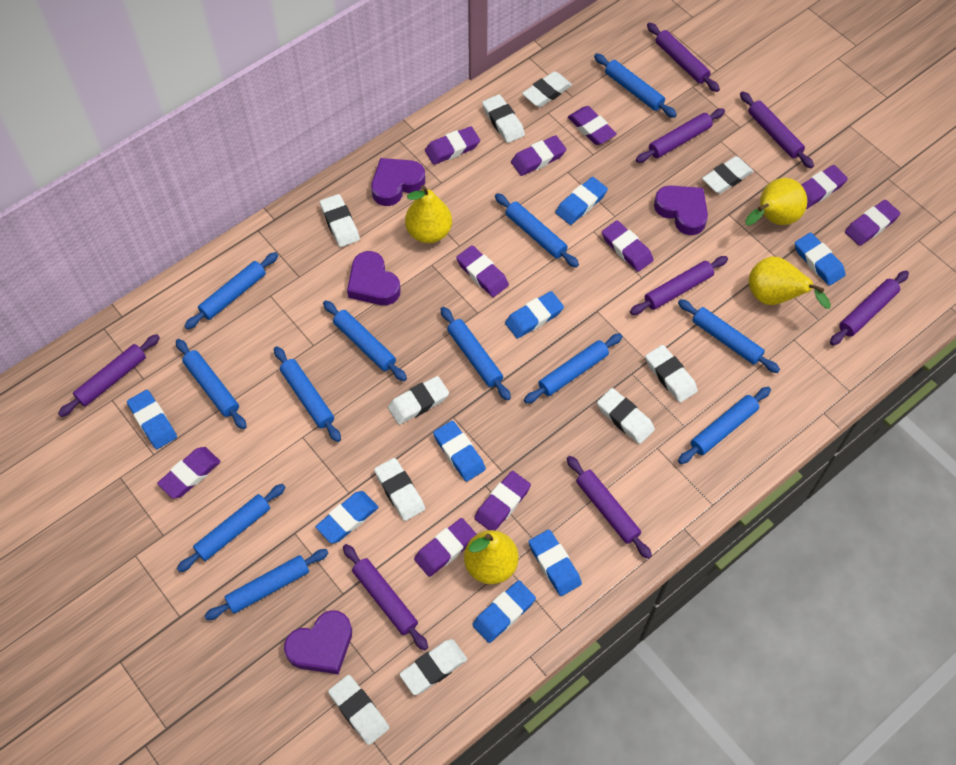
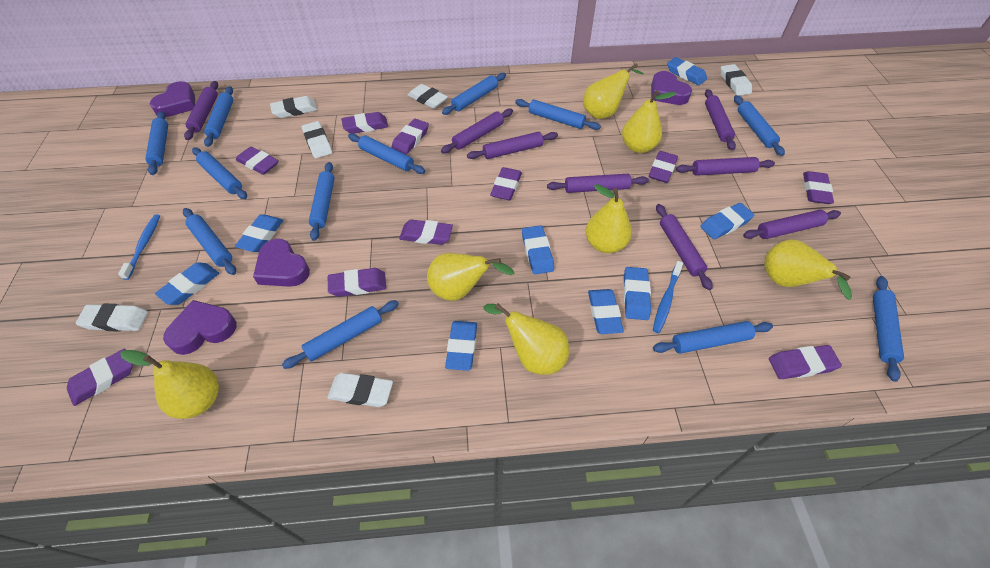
blue toothbrush: 0 -> 2
white eraser: 10 -> 6
yellow pear: 4 -> 7

